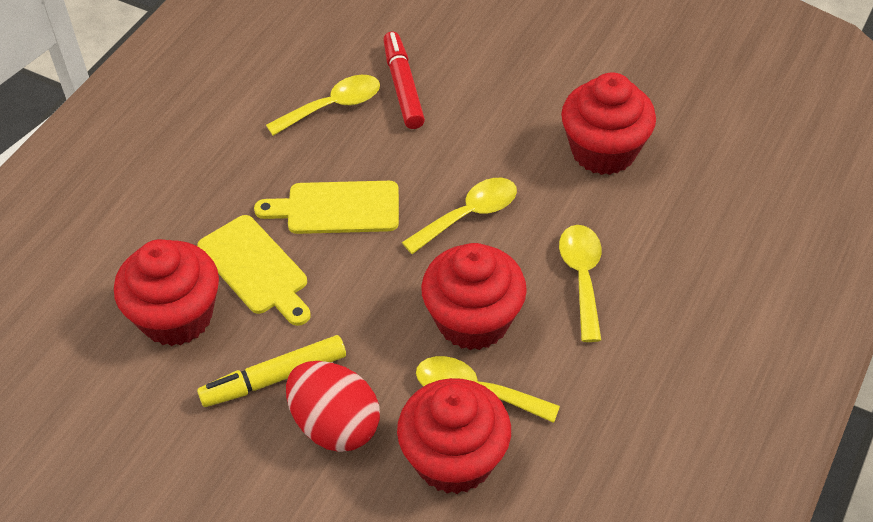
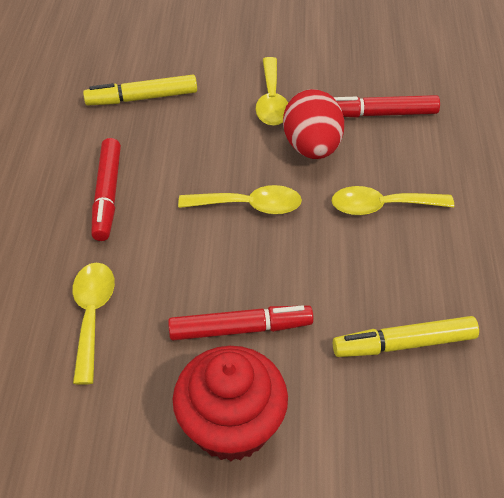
red cupcake: 4 -> 1
red marker: 1 -> 3
yellow cutting board: 2 -> 0
yellow marker: 1 -> 2

